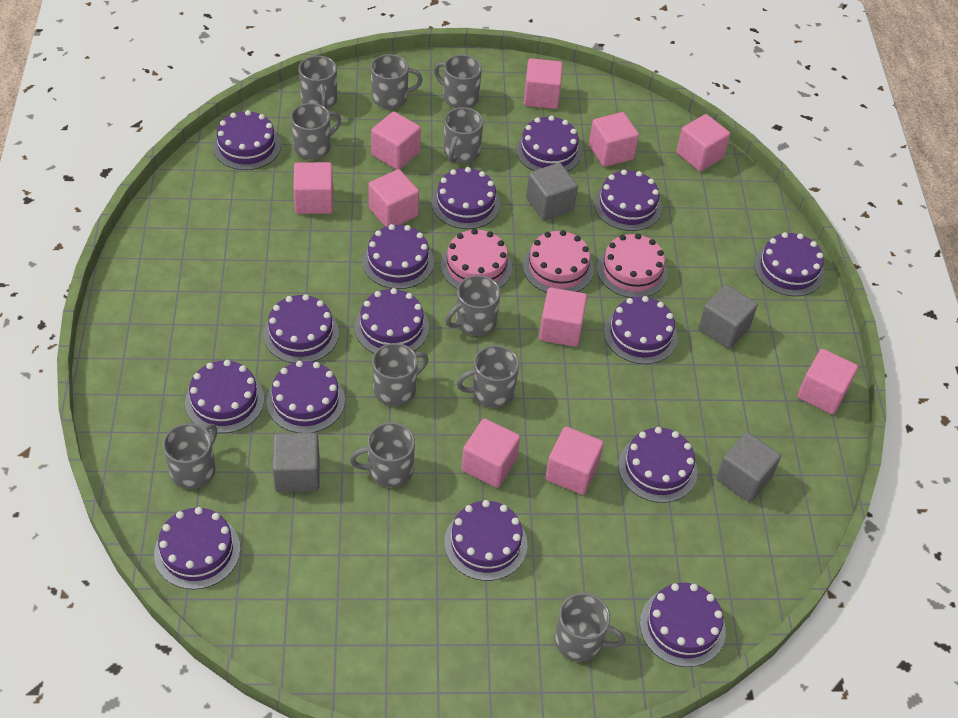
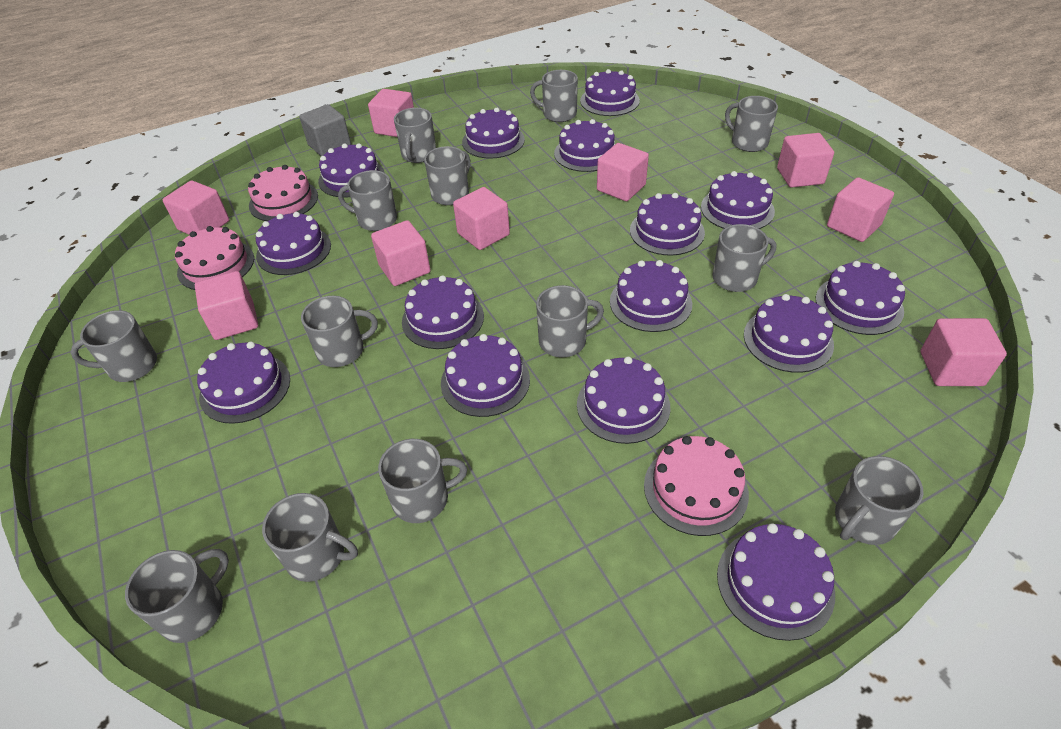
grey cube: 4 -> 1
grey mug: 11 -> 13
pink cube: 10 -> 9

